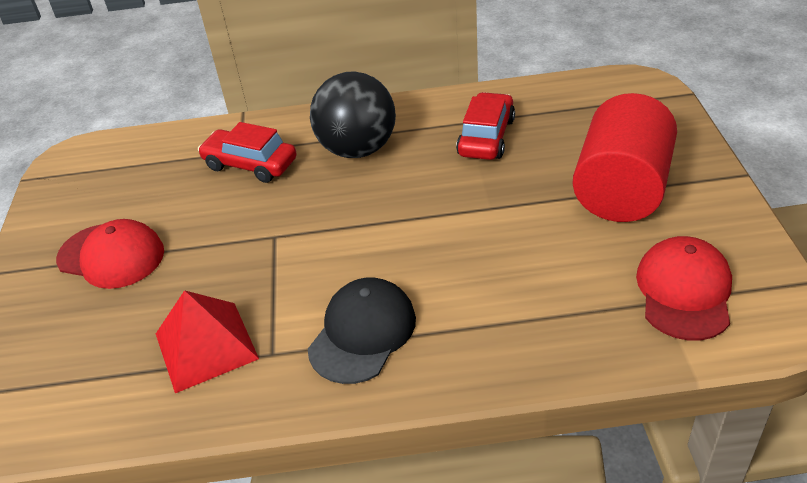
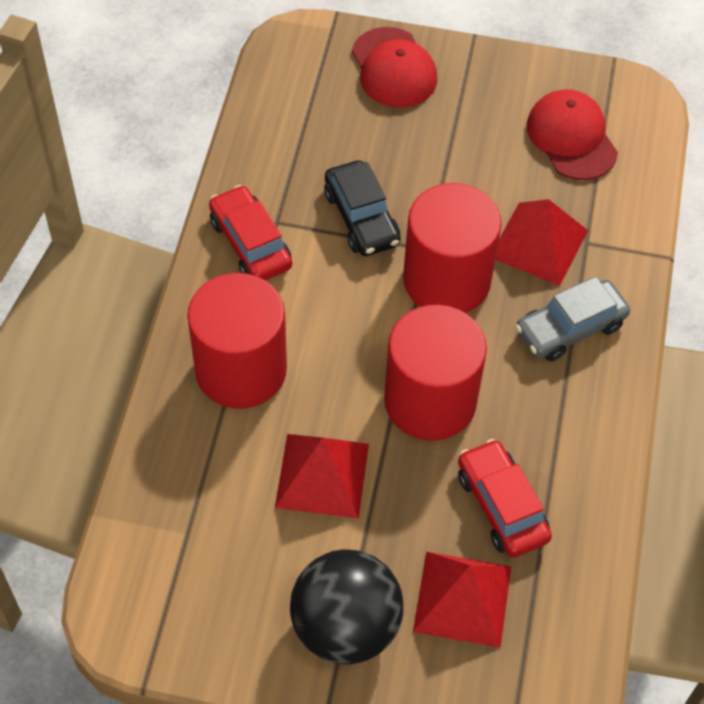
black cap: 1 -> 0
black car: 0 -> 1
grey car: 0 -> 1
red cylinder: 1 -> 3
red pyramid: 1 -> 3

